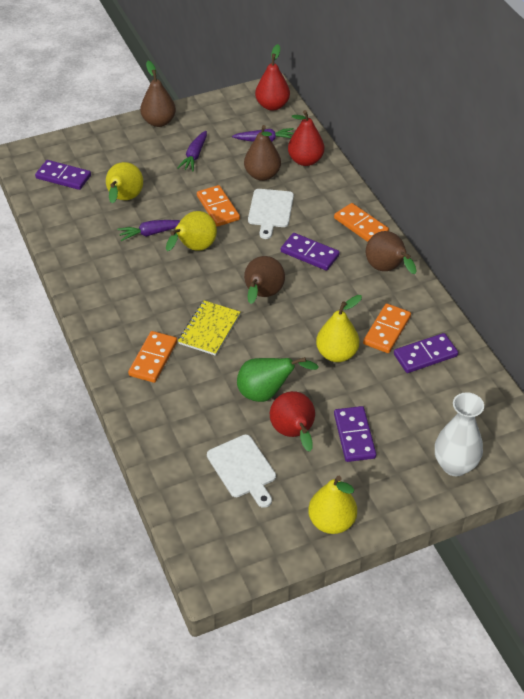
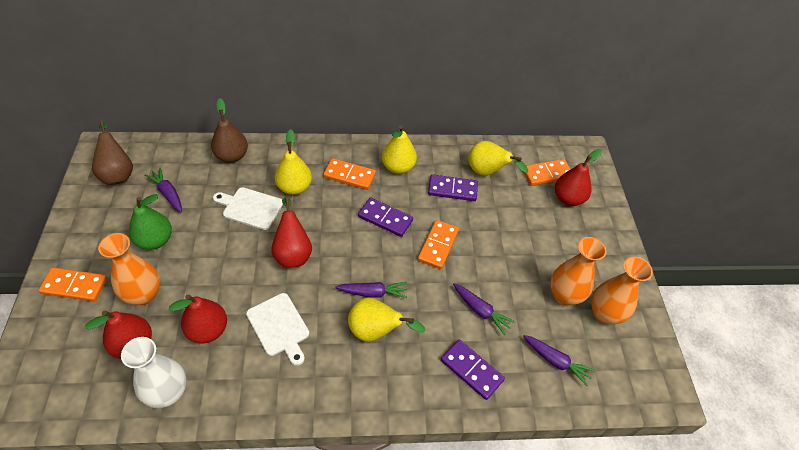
brown pear: 4 -> 2
orange vase: 0 -> 3
purple carrot: 3 -> 4
purple domino: 4 -> 3
red pear: 3 -> 4
yellow notebook: 1 -> 0

